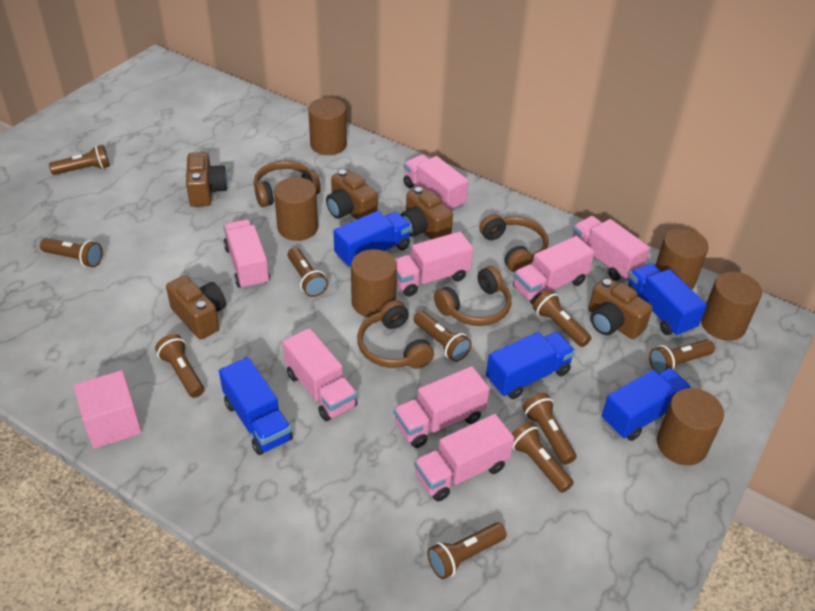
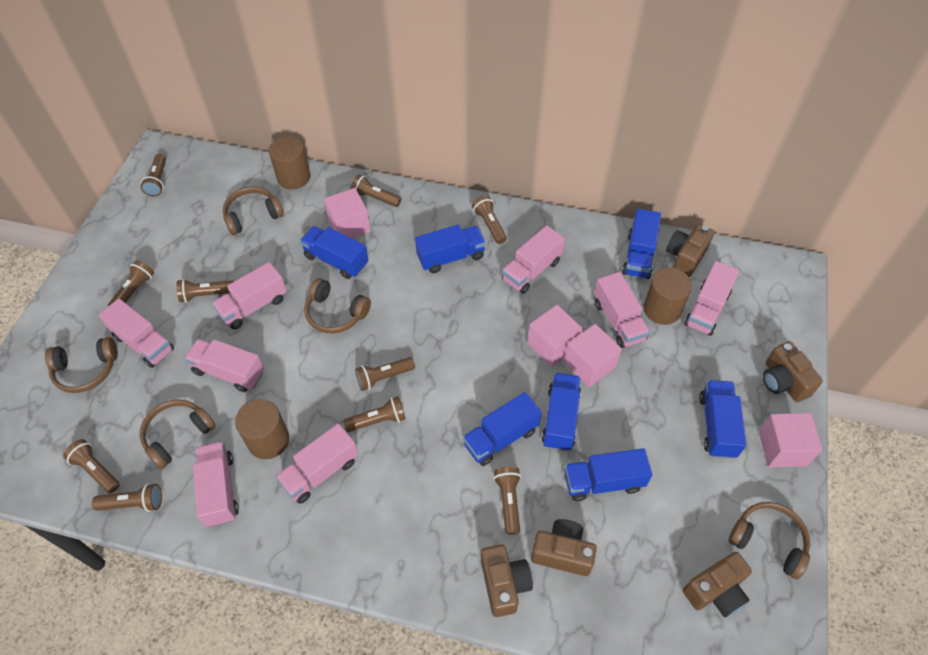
blue truck: 5 -> 7
brown cylinder: 6 -> 3
brown headphones: 4 -> 5
pink cube: 1 -> 4

